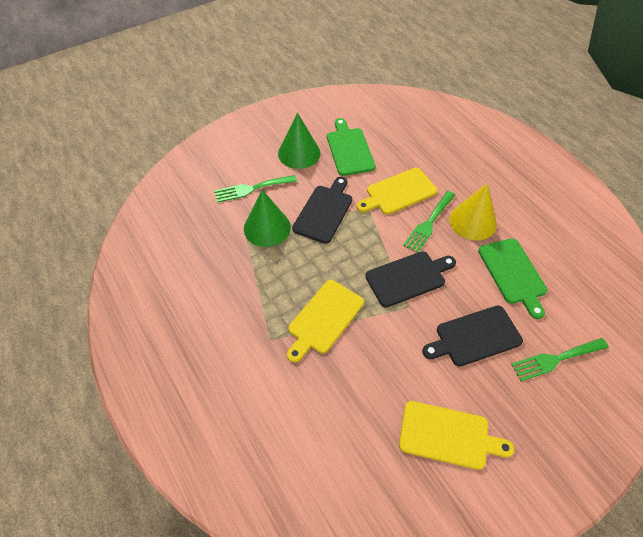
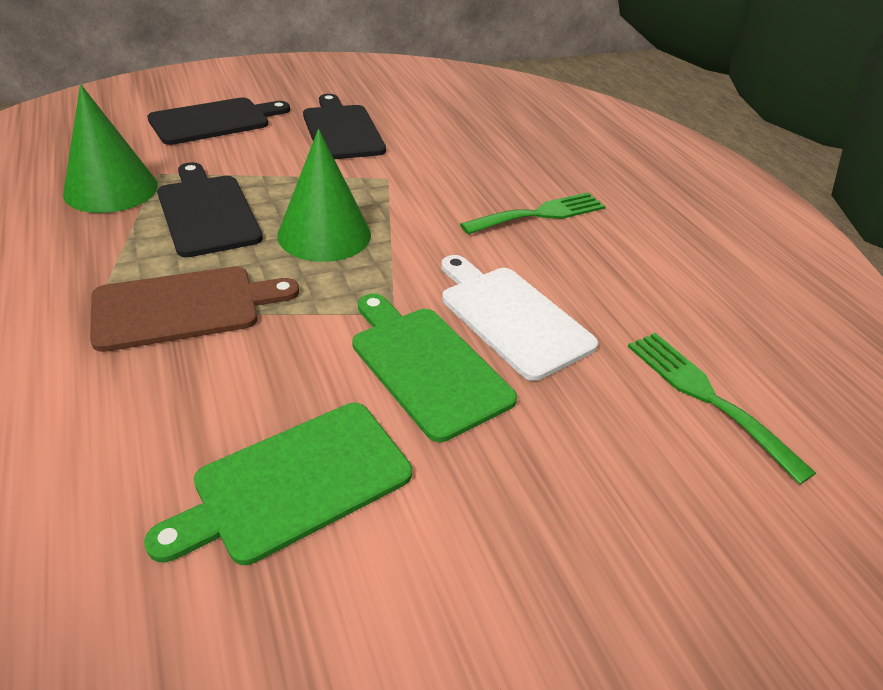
brown cutting board: 0 -> 1
green fork: 3 -> 2
white cutting board: 0 -> 1
yellow cone: 1 -> 0
yellow cutting board: 3 -> 0

